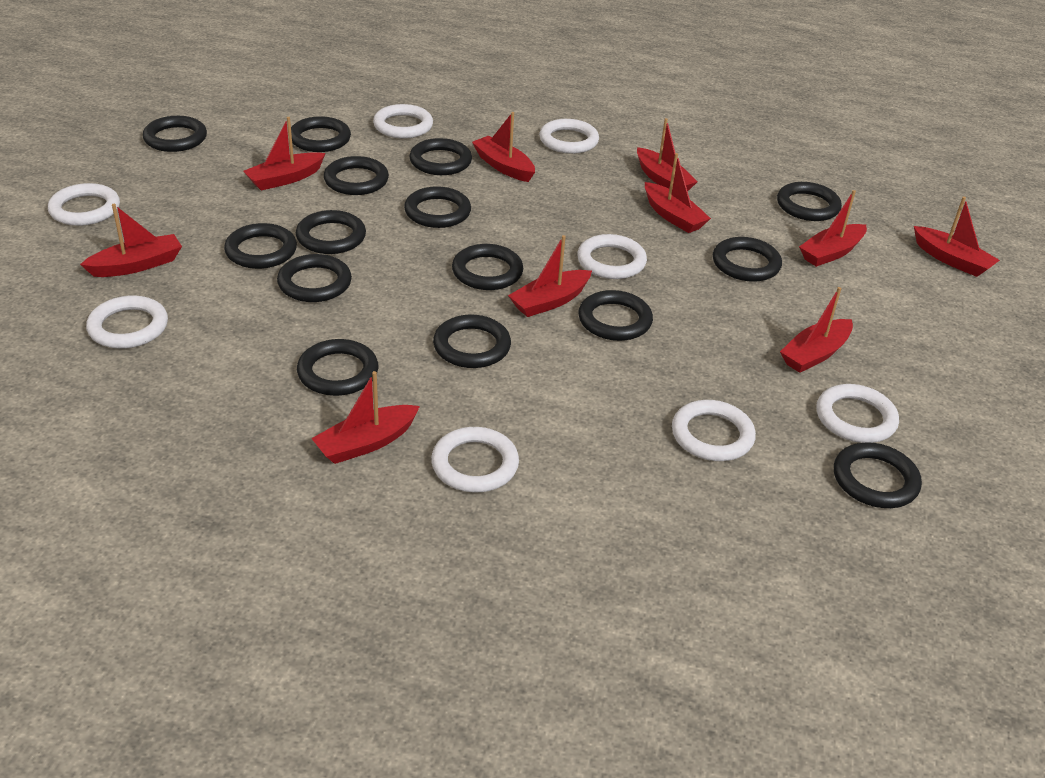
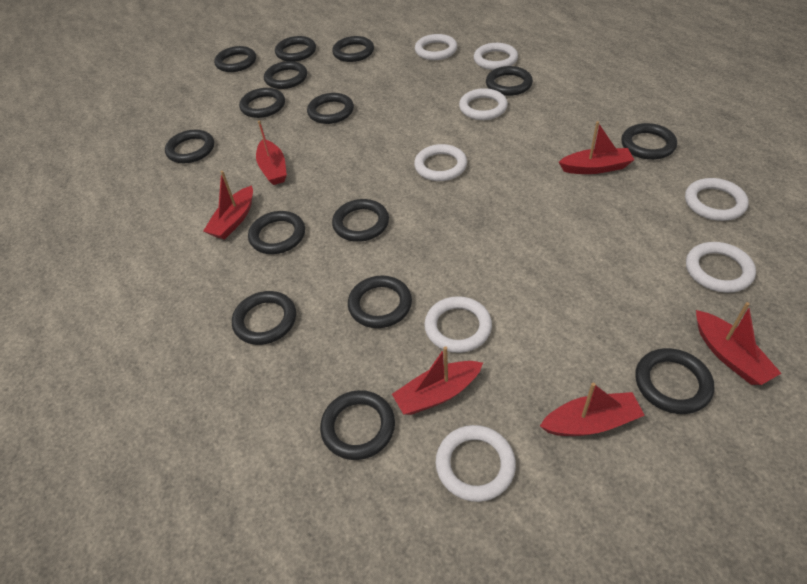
red boat: 10 -> 6

